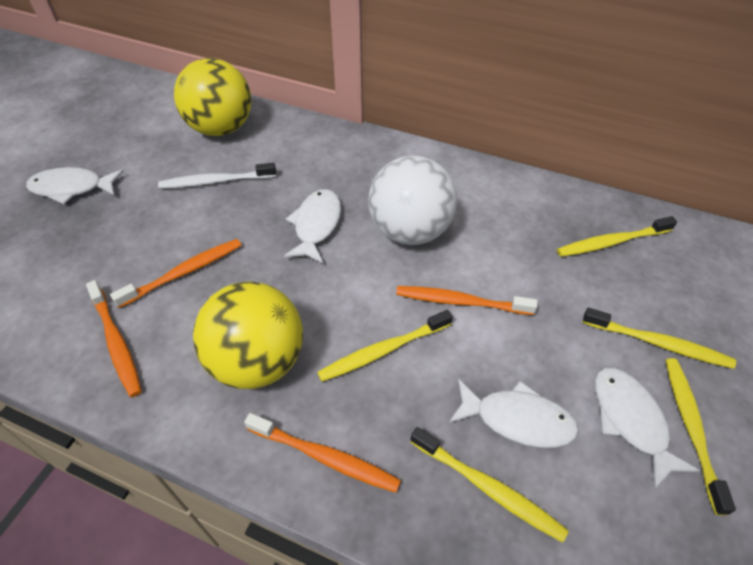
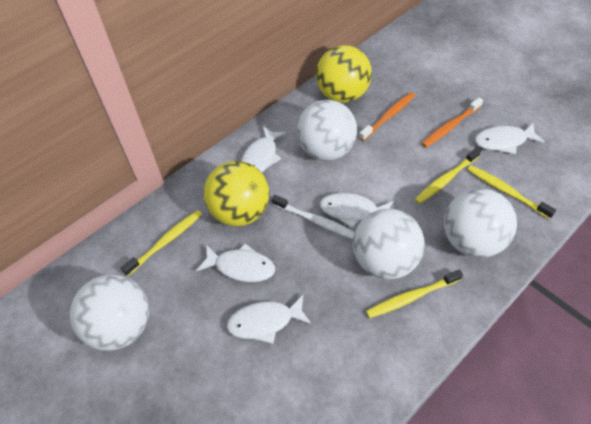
orange toothbrush: 4 -> 2
white ball: 1 -> 4
white fish: 4 -> 5
yellow toothbrush: 5 -> 4

